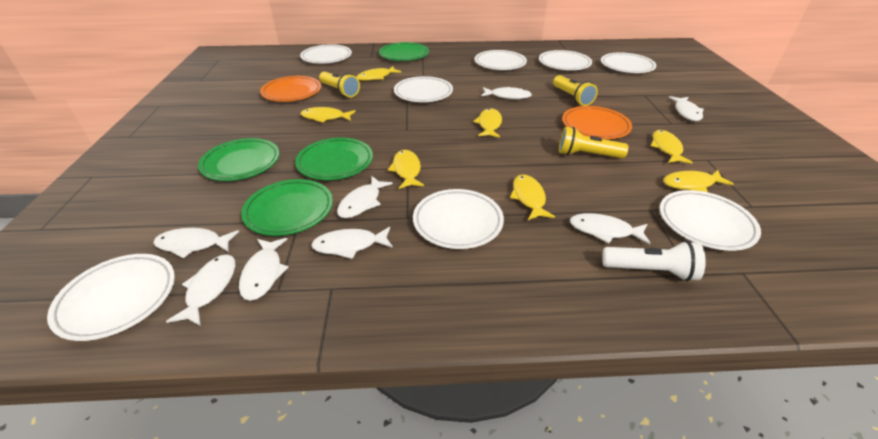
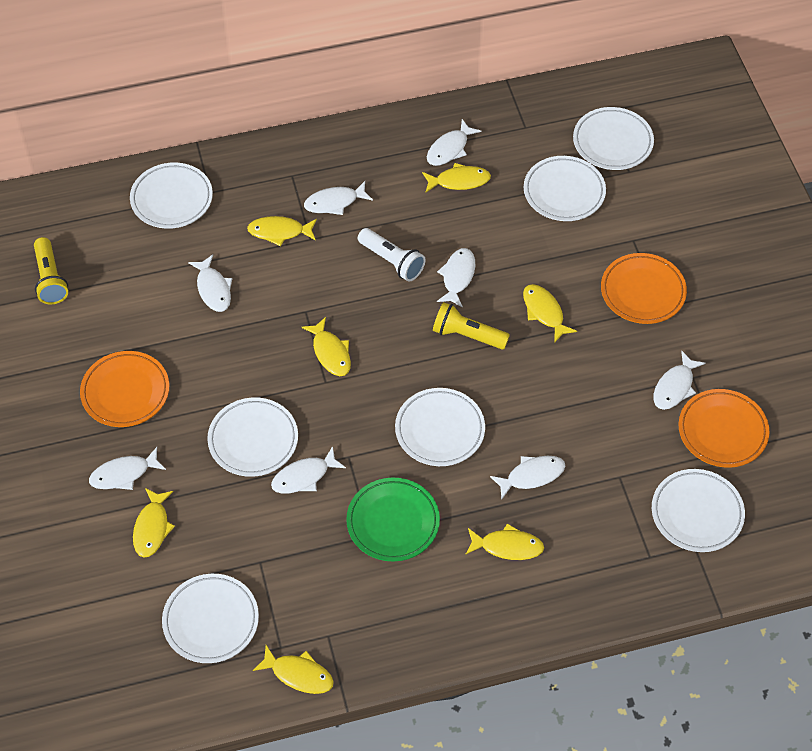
green plate: 4 -> 1
orange plate: 2 -> 3
white plate: 8 -> 7
yellow flashlight: 3 -> 2

